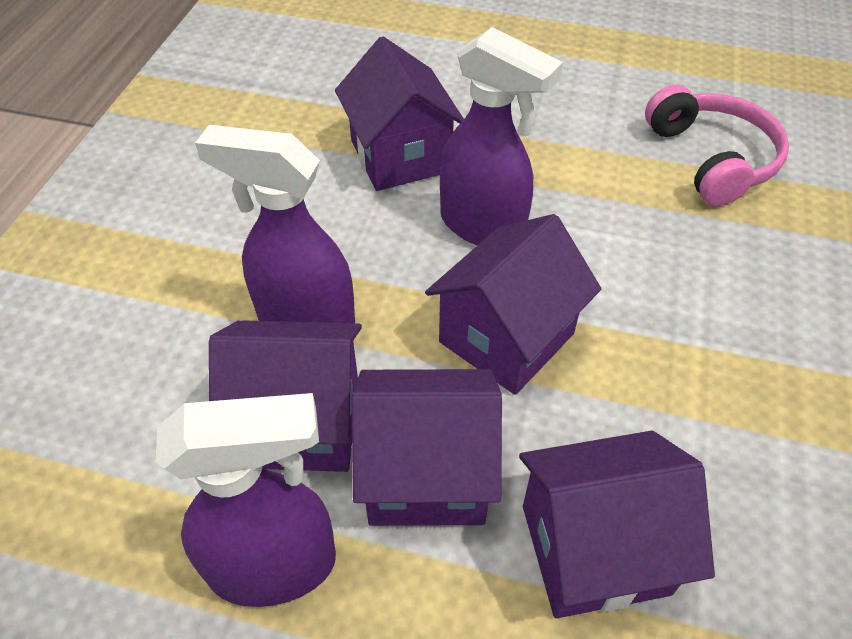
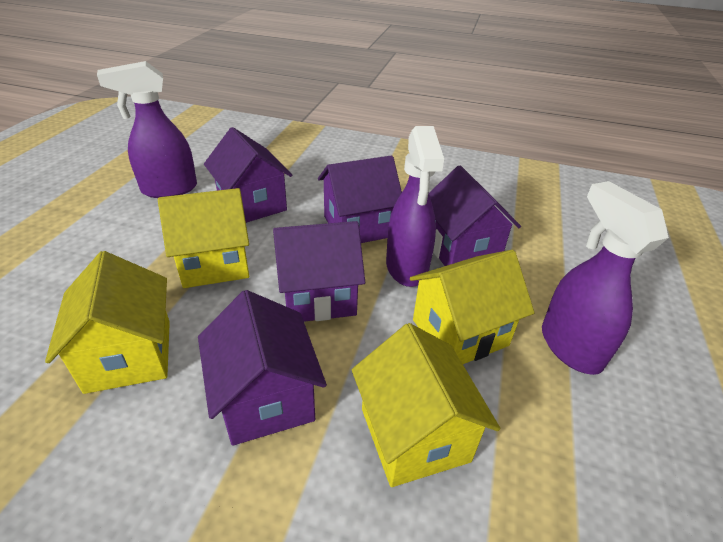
pink headphones: 1 -> 0
yellow house: 0 -> 4

